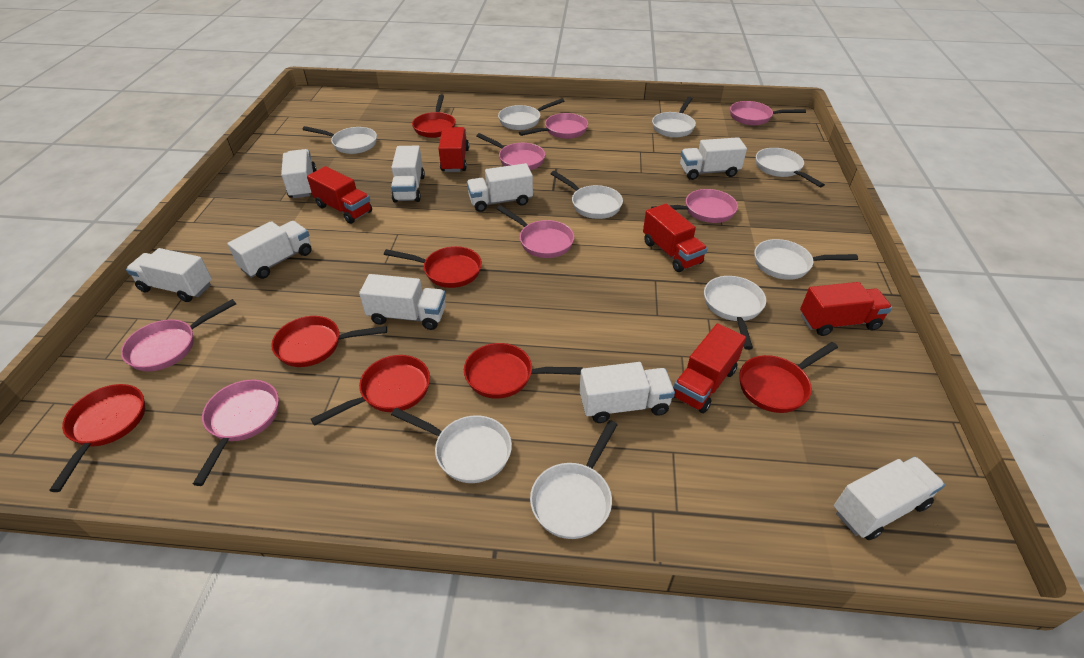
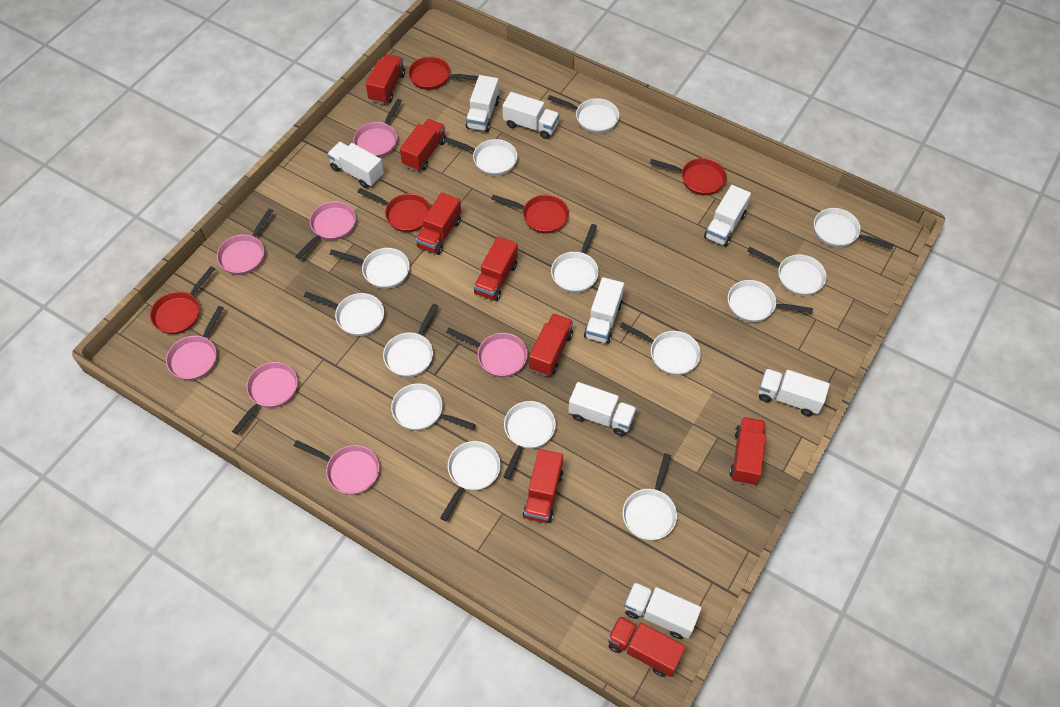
red pan: 7 -> 5
red truck: 5 -> 8
white pan: 9 -> 14
white truck: 9 -> 8

